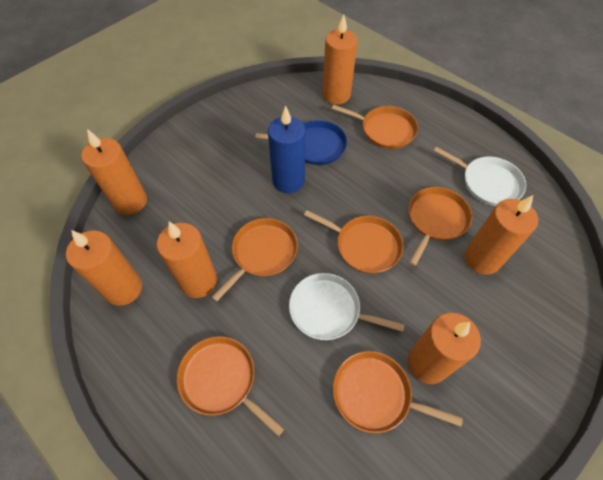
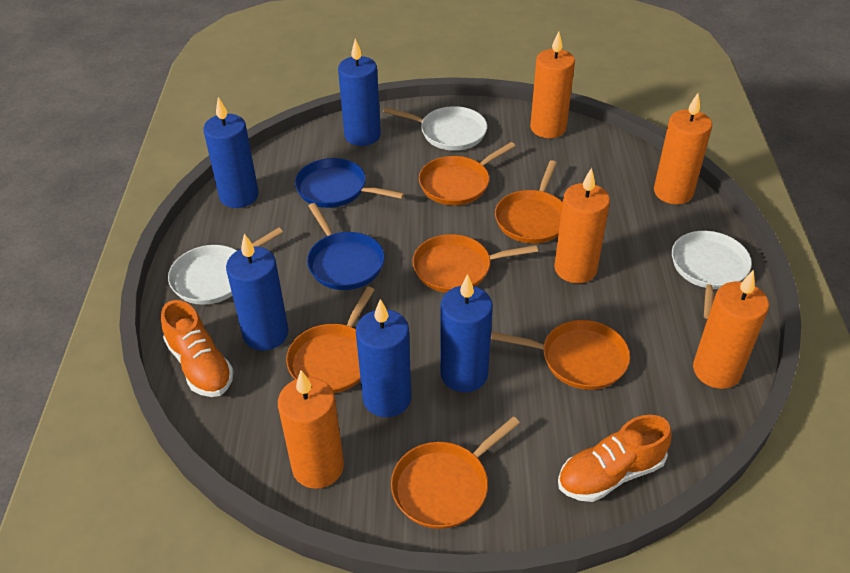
blue candle: 1 -> 5
blue pan: 1 -> 2
orange candle: 6 -> 5
orange shoe: 0 -> 2
white pan: 2 -> 3

